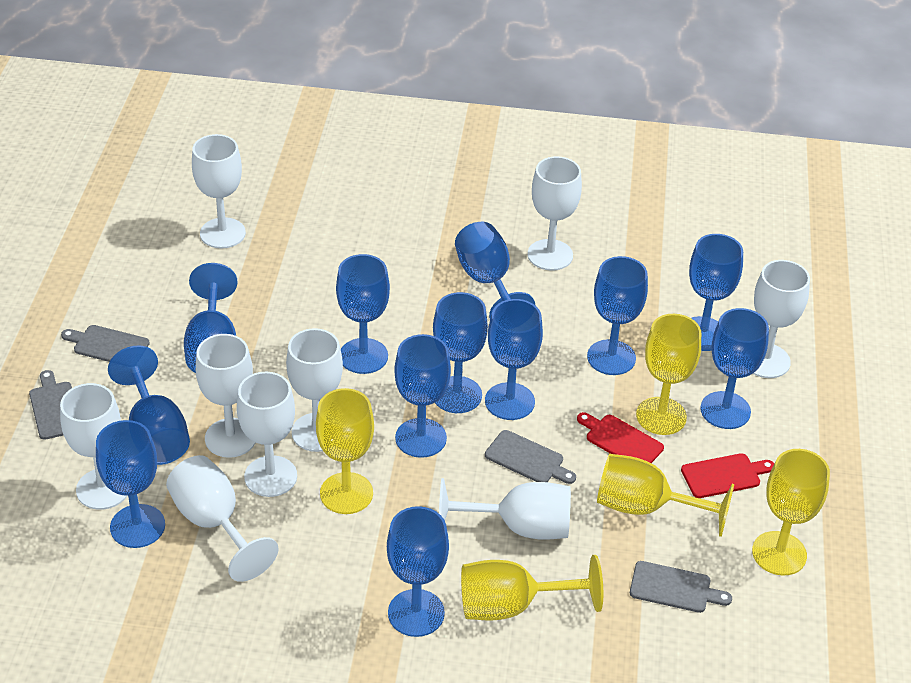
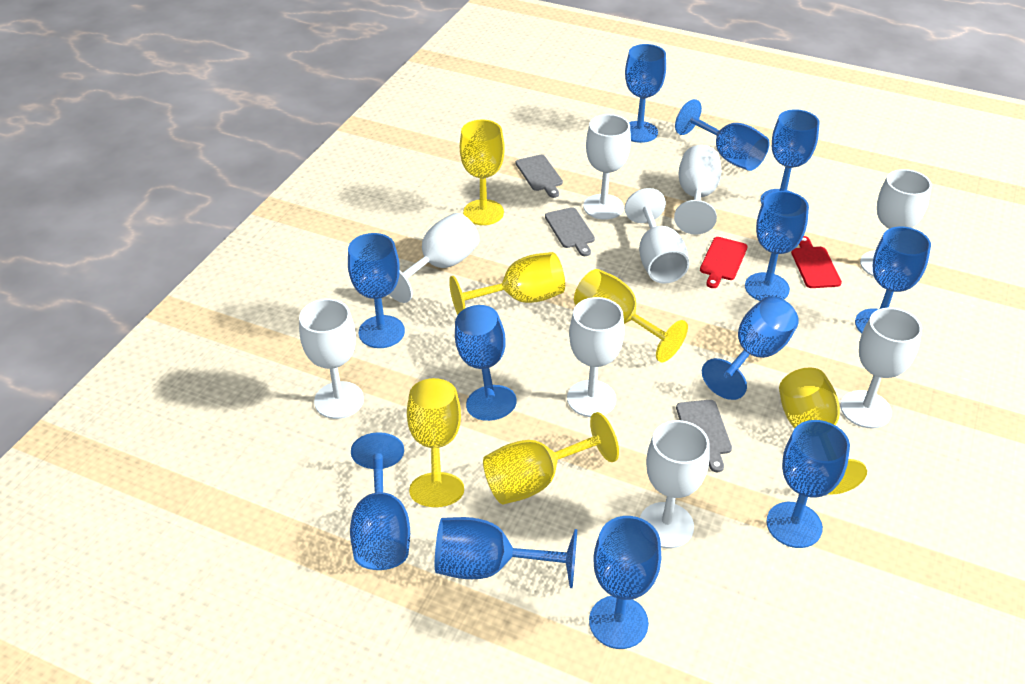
grey cutting board: 4 -> 3
yellow goblet: 5 -> 6

